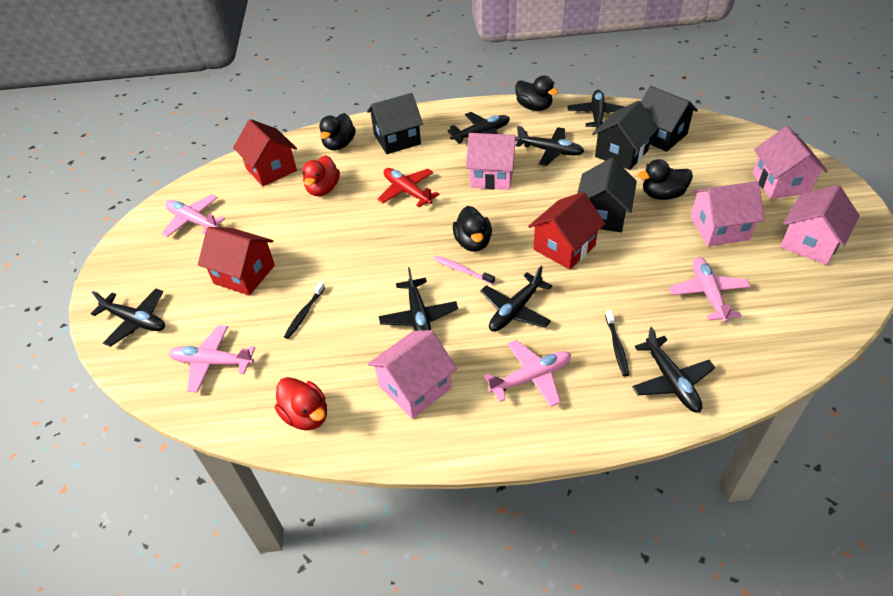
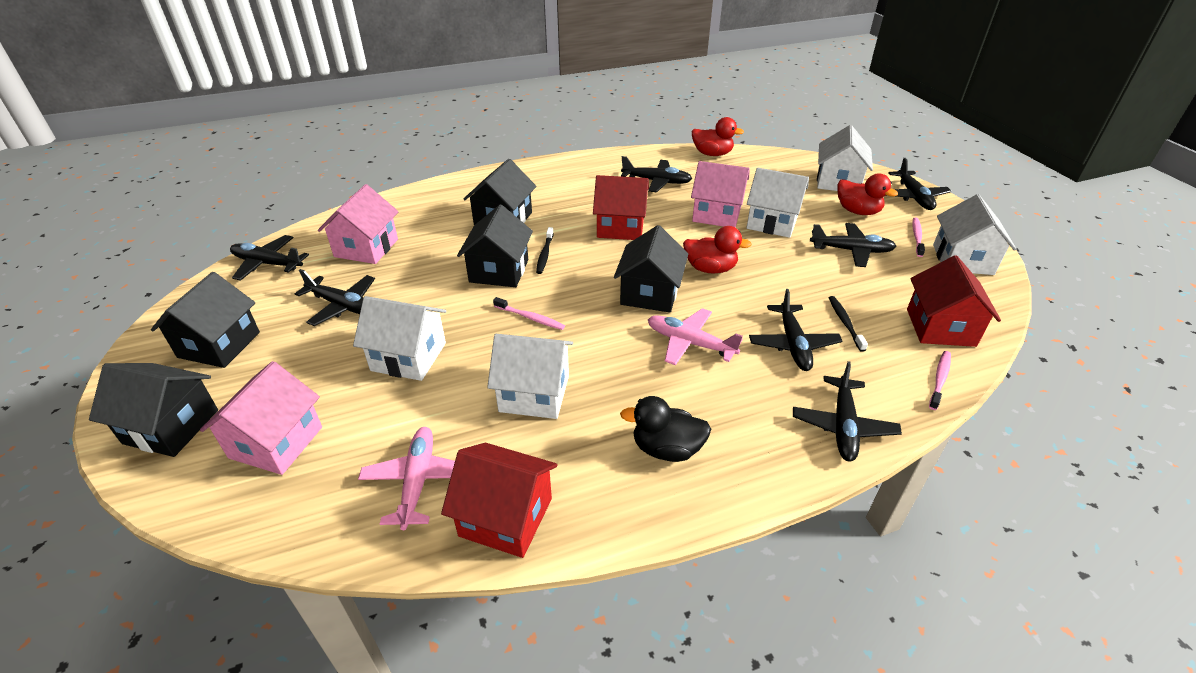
black duck: 4 -> 1
black house: 4 -> 5
pink house: 5 -> 3
pink plane: 4 -> 2
pink toothbrush: 1 -> 3
red duck: 2 -> 3
red plane: 1 -> 0
white house: 0 -> 5

